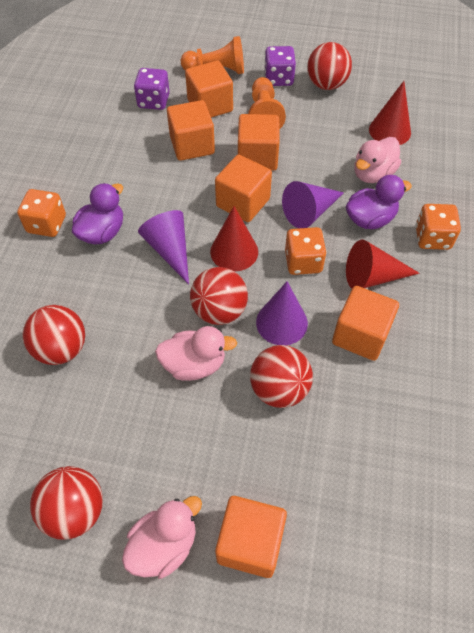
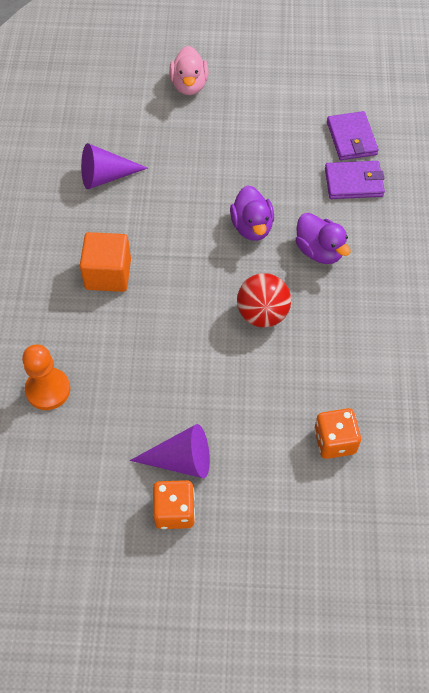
orange cube: 6 -> 1
orange dice: 3 -> 2
orange pawn: 2 -> 1
pink duck: 3 -> 1
purple cone: 3 -> 2
purple dice: 2 -> 0
purple wallet: 0 -> 2
red ball: 5 -> 1
red cone: 3 -> 0

